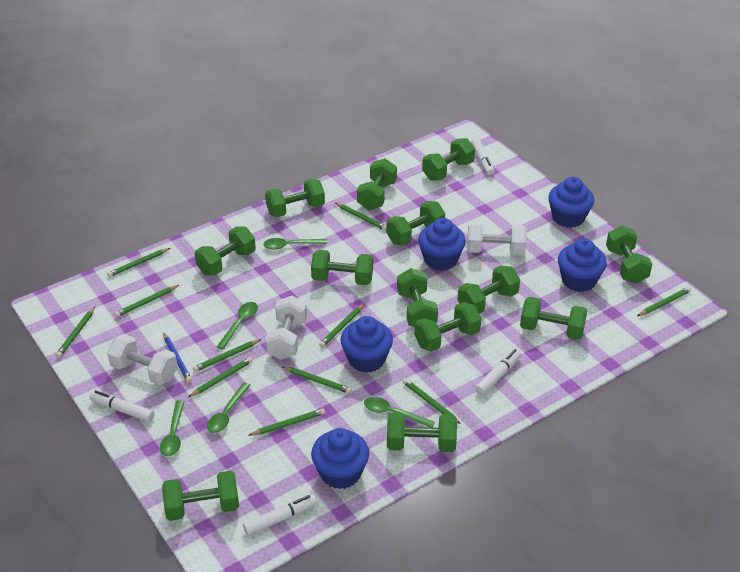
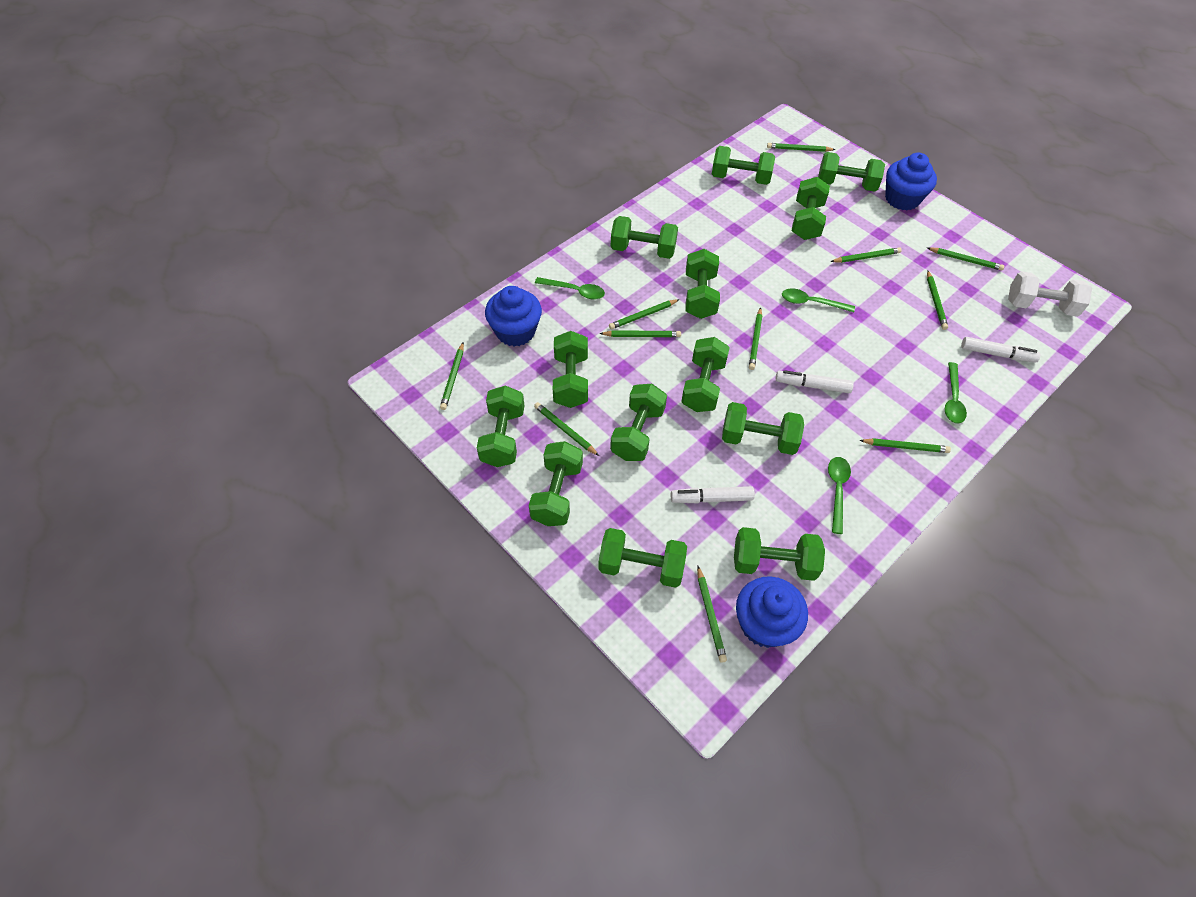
blue cupcake: 5 -> 3
blue pencil: 1 -> 0
green spoon: 5 -> 4
white dumbbell: 3 -> 1
white marker: 4 -> 3

